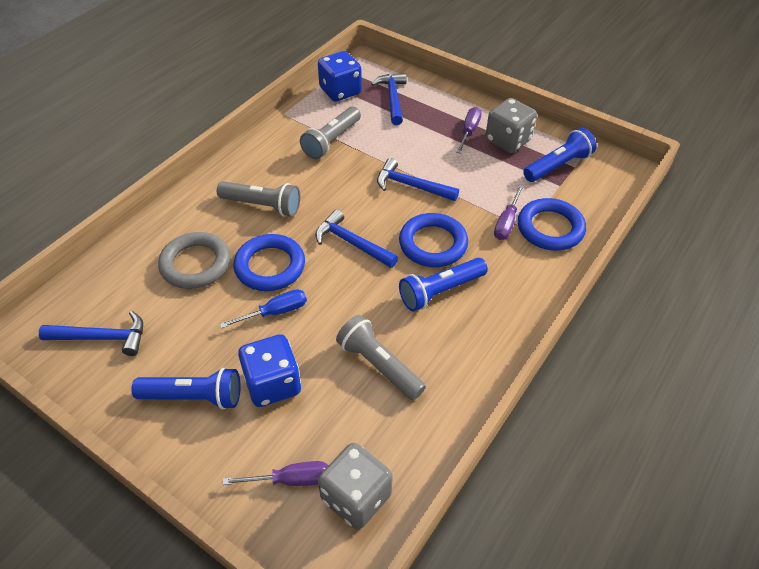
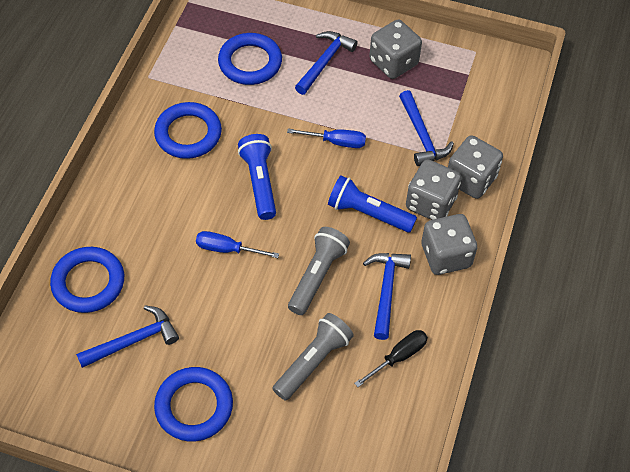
black screwdriver: 0 -> 1
blue dice: 2 -> 0
blue flashlight: 3 -> 2
blue ring: 3 -> 4
blue screwdriver: 1 -> 2
grey dice: 2 -> 4
grey flashlight: 3 -> 2
grey ring: 1 -> 0
purple screwdriver: 3 -> 0

